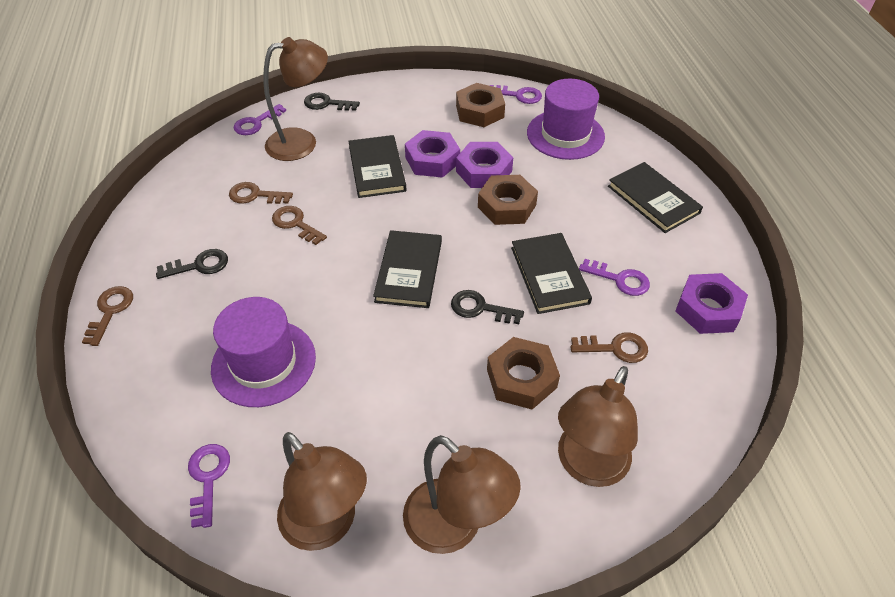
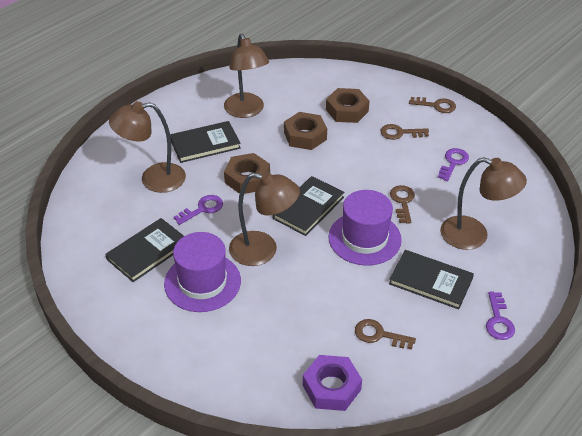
black key: 3 -> 0
purple key: 4 -> 3
purple nut: 3 -> 1

